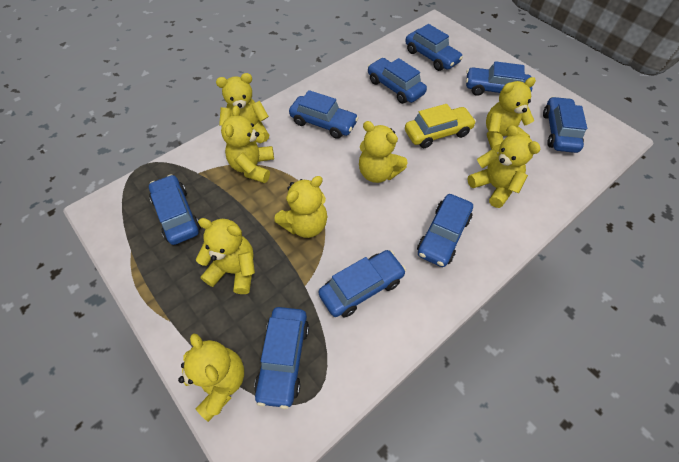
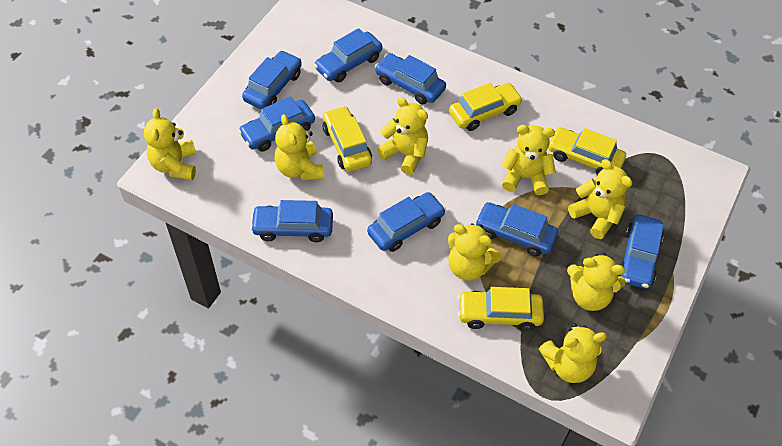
blue car: 9 -> 8
yellow car: 1 -> 4

